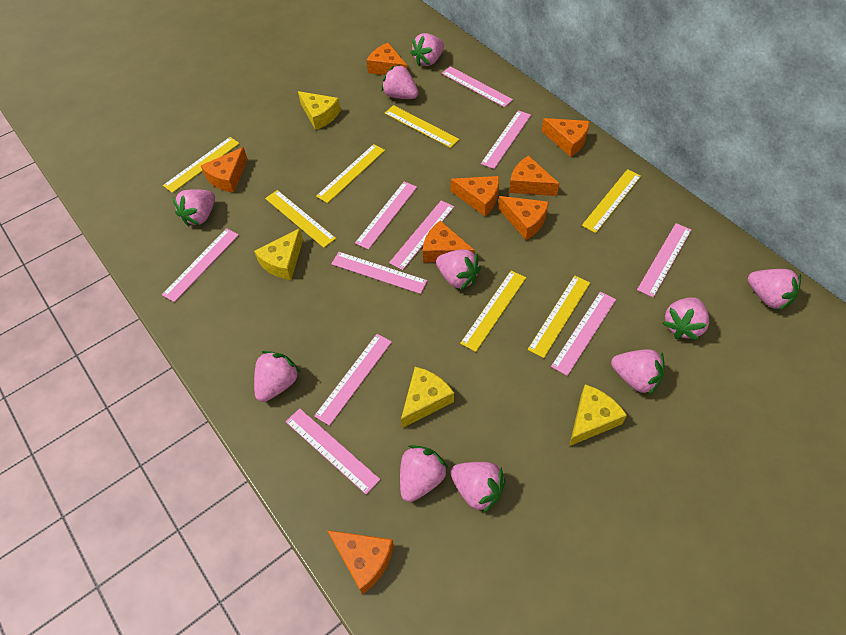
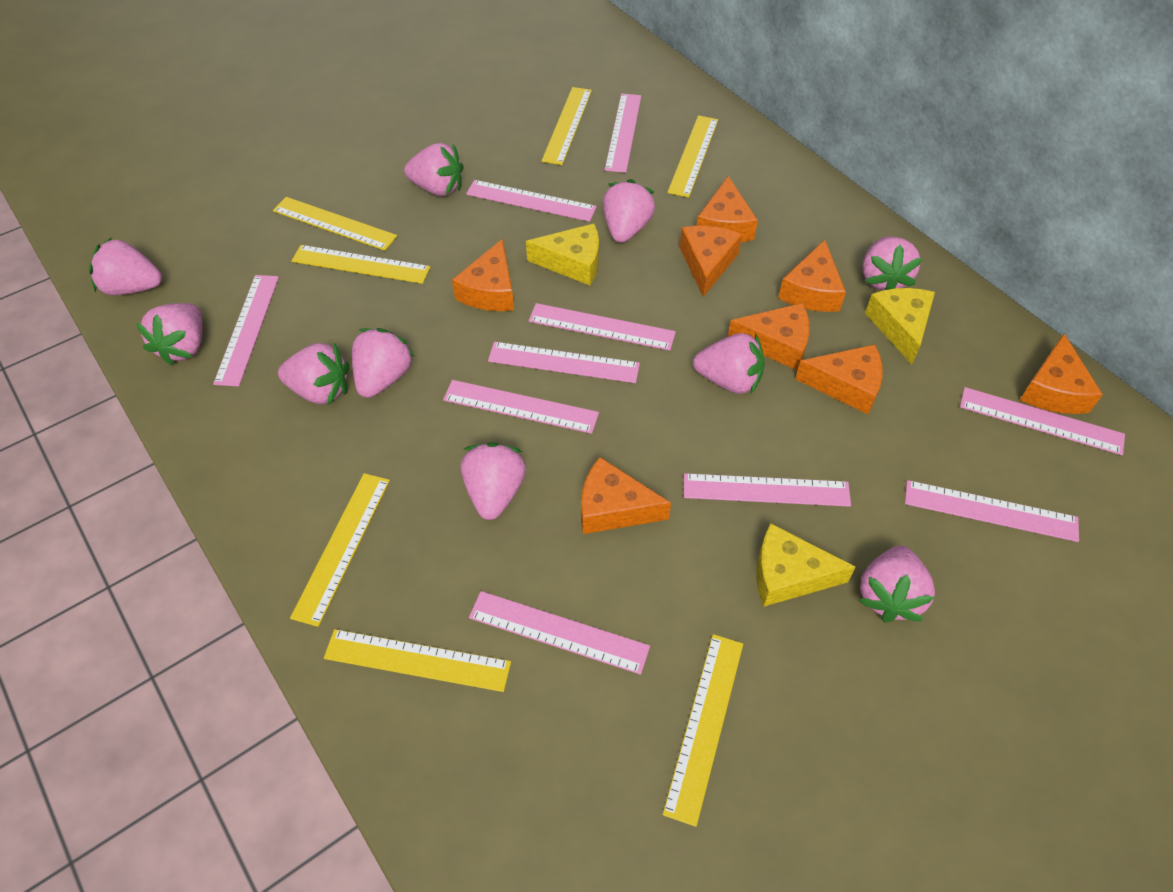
yellow cheese: 4 -> 3

